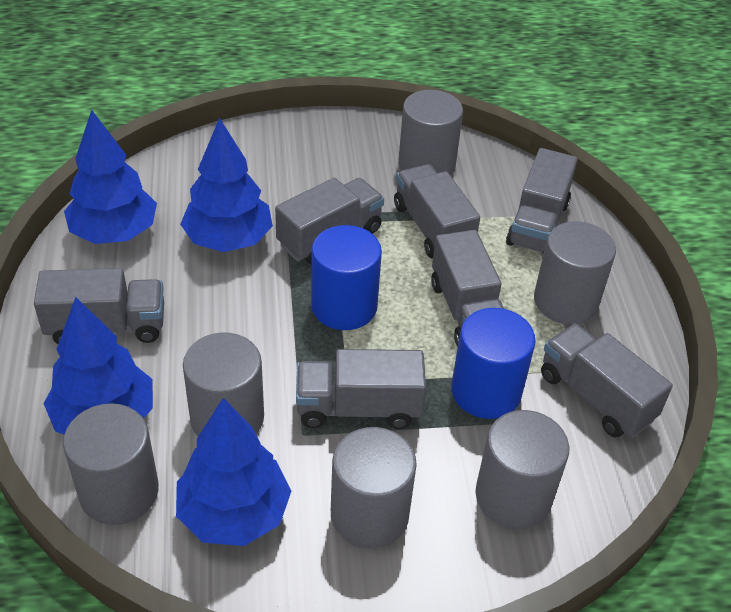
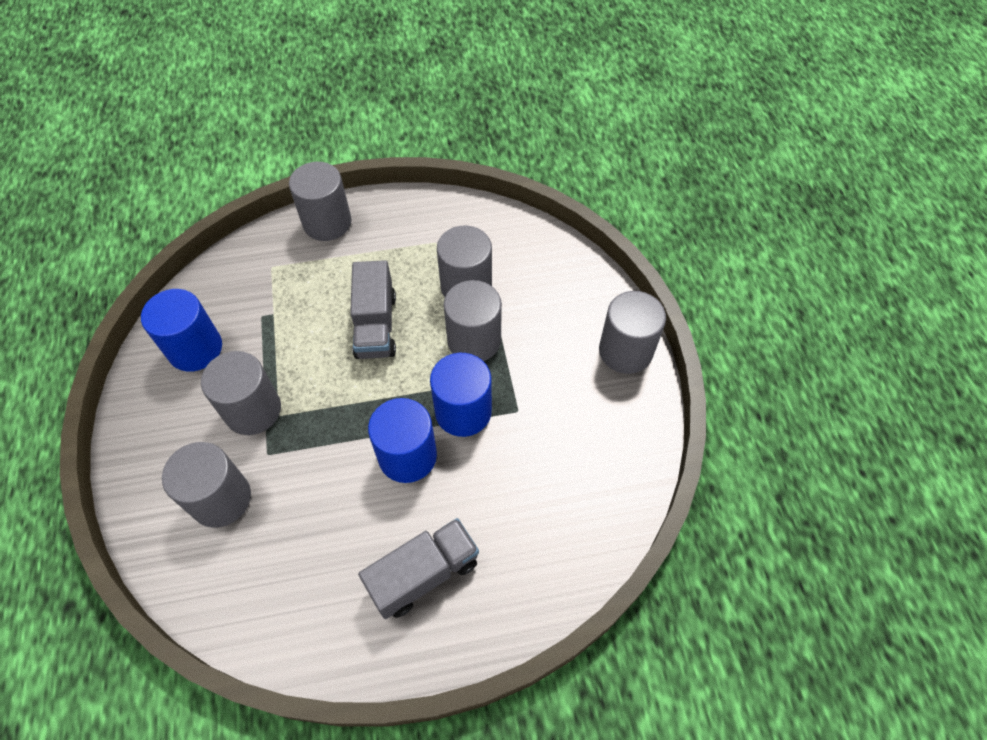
blue cylinder: 2 -> 3
blue tree: 4 -> 0
grey truck: 7 -> 2

